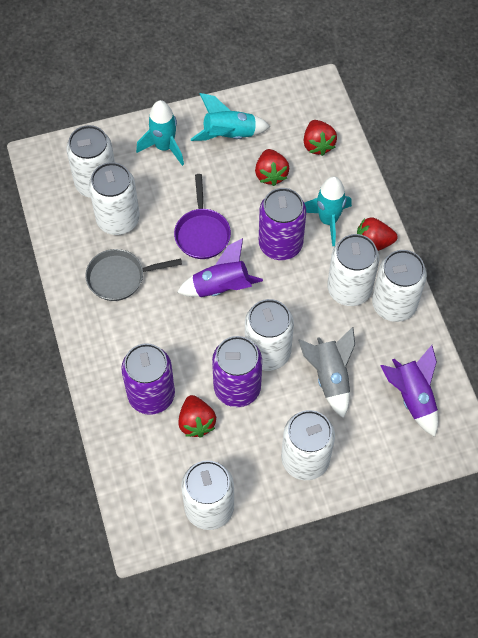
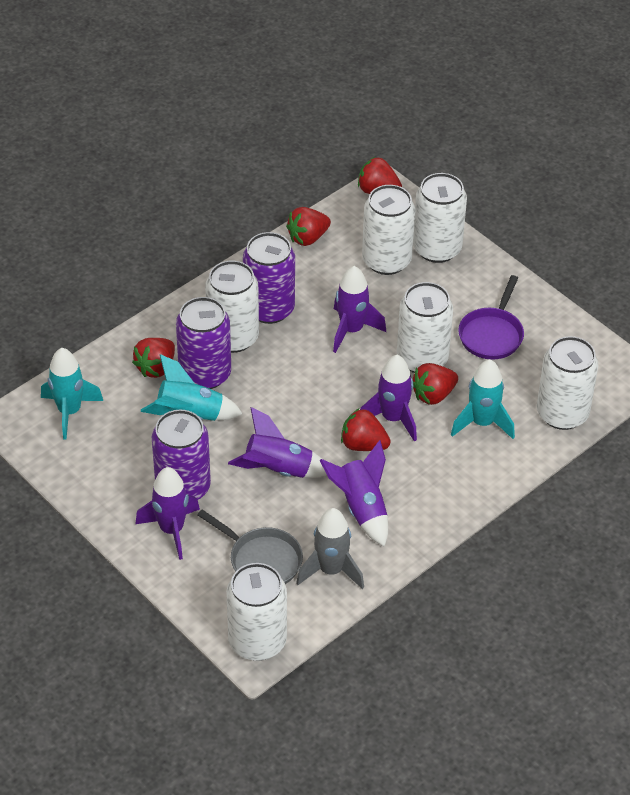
purple rocket: 2 -> 5
red strawberry: 4 -> 5
white can: 7 -> 6

